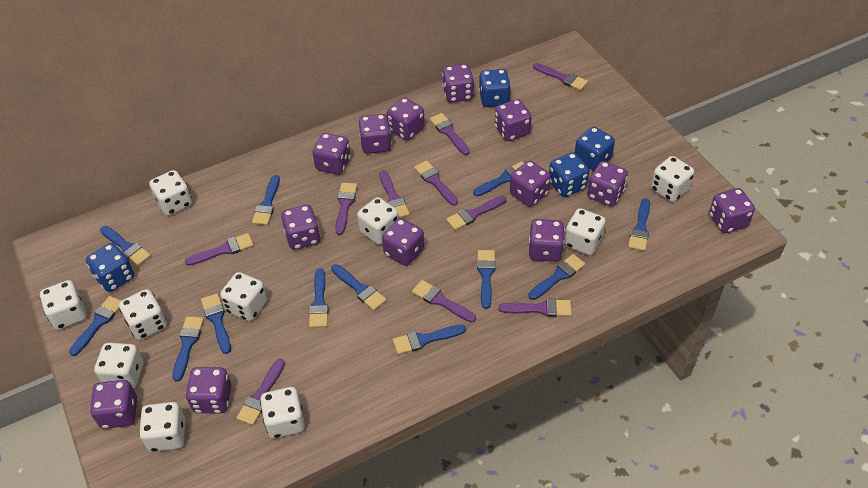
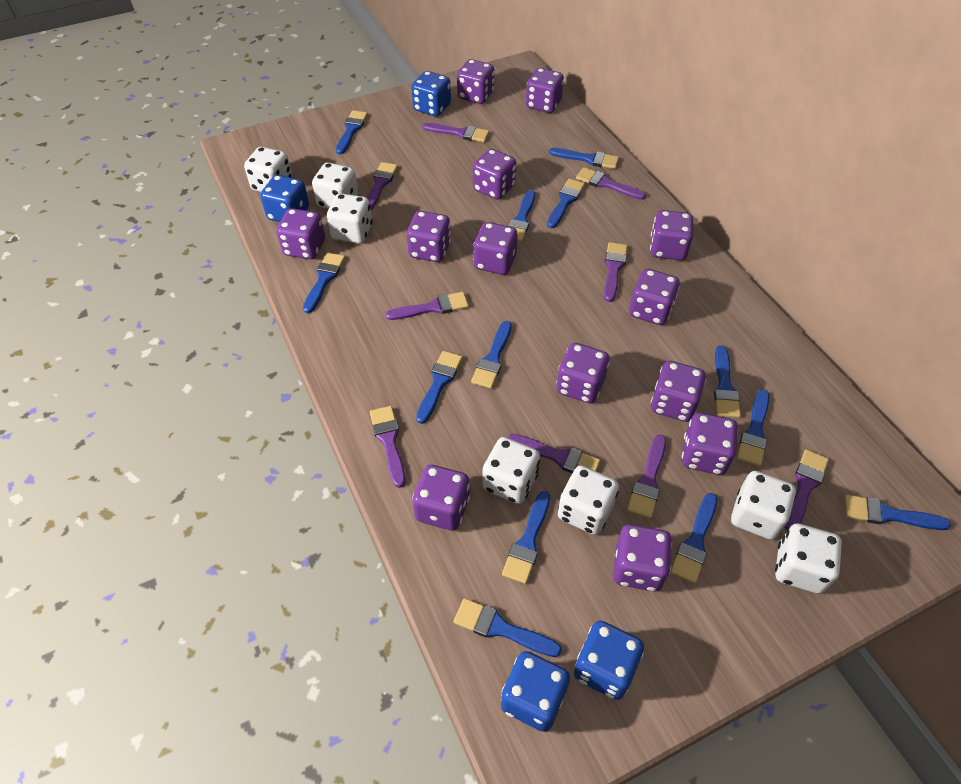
blue brush: 12 -> 13
purple brush: 10 -> 9
white dice: 10 -> 7

